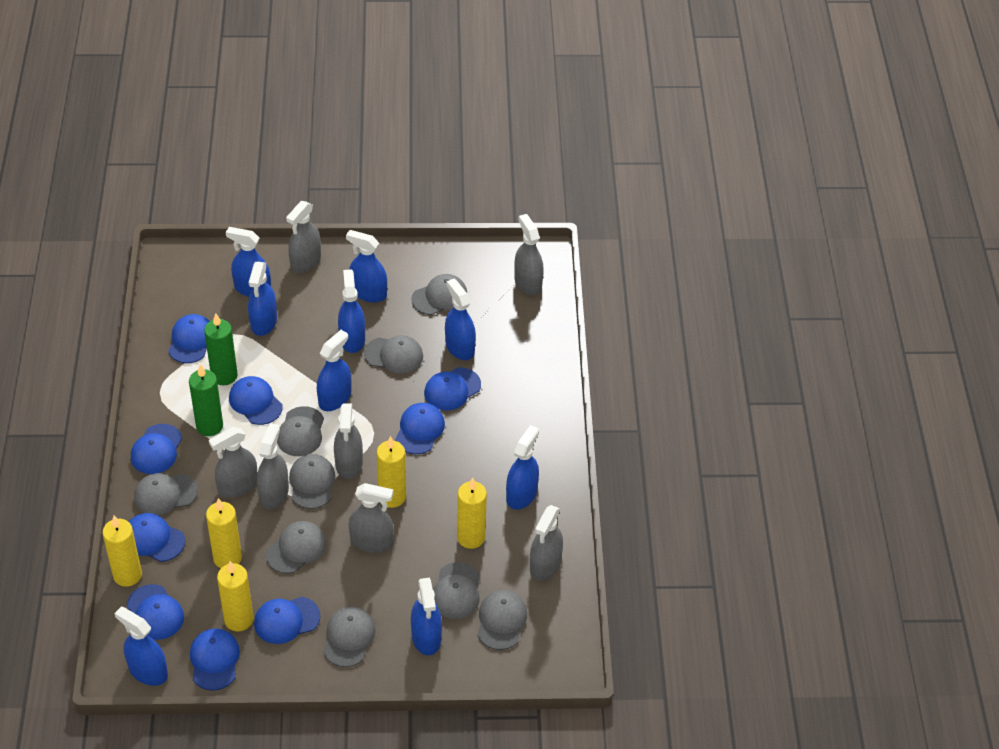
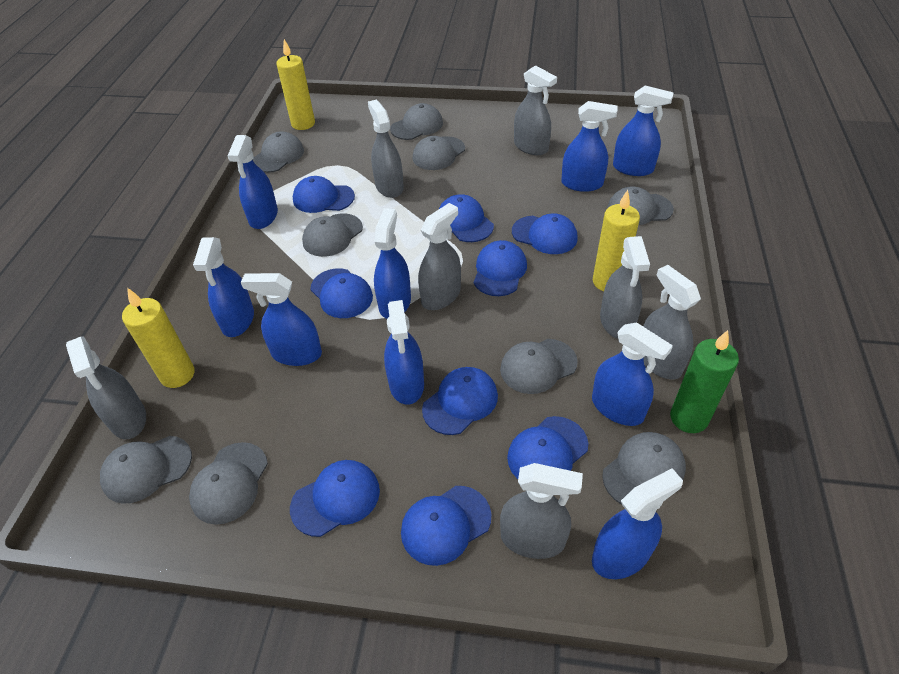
green candle: 2 -> 1
yellow candle: 5 -> 3

